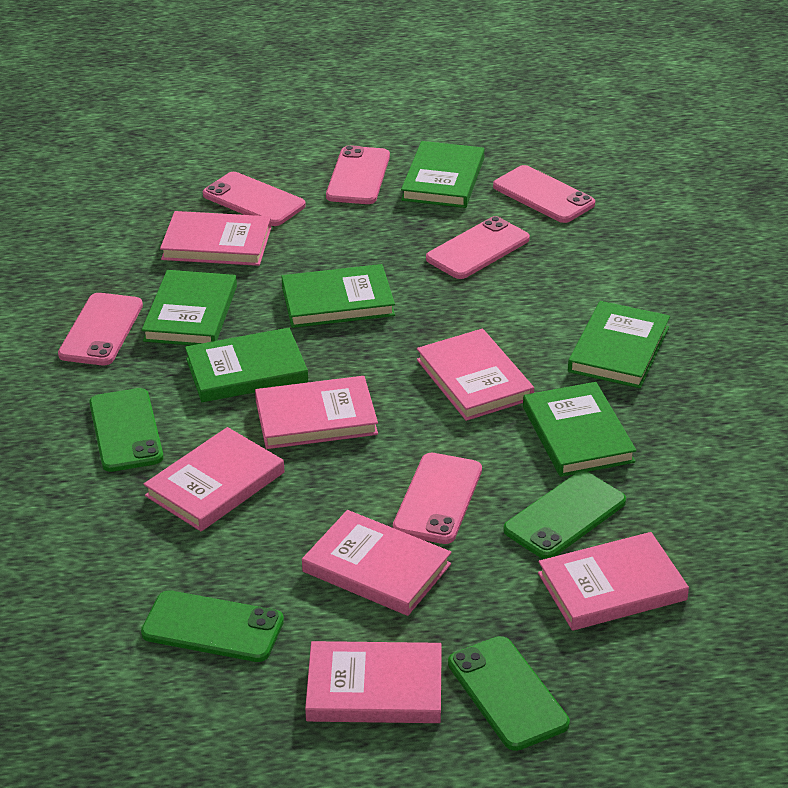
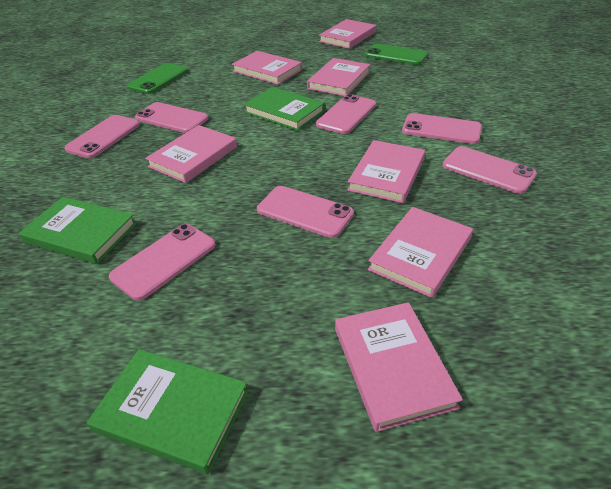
green book: 6 -> 3
green phone: 4 -> 2
pink phone: 6 -> 7

